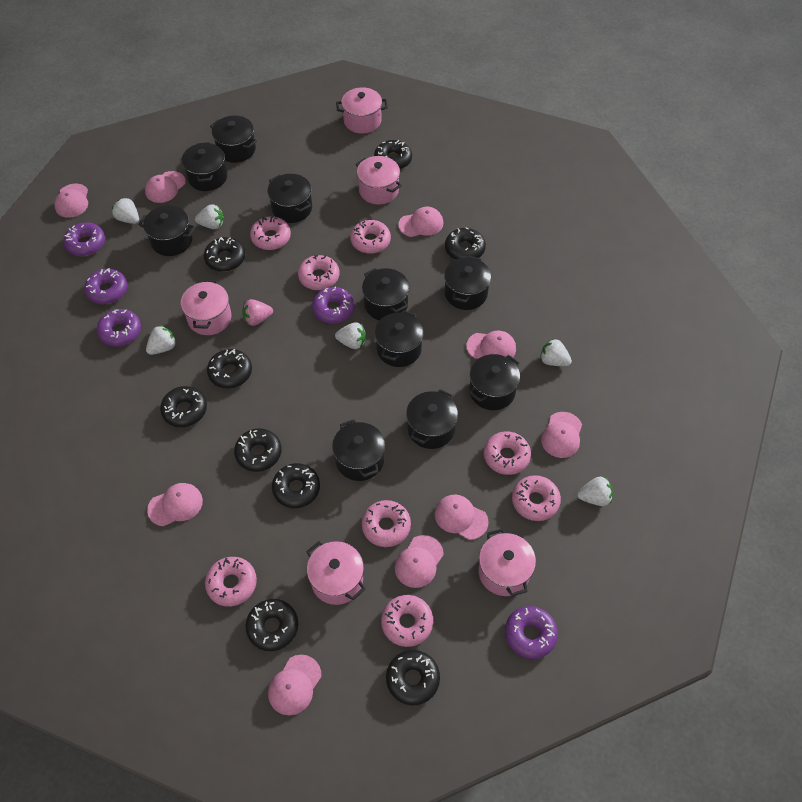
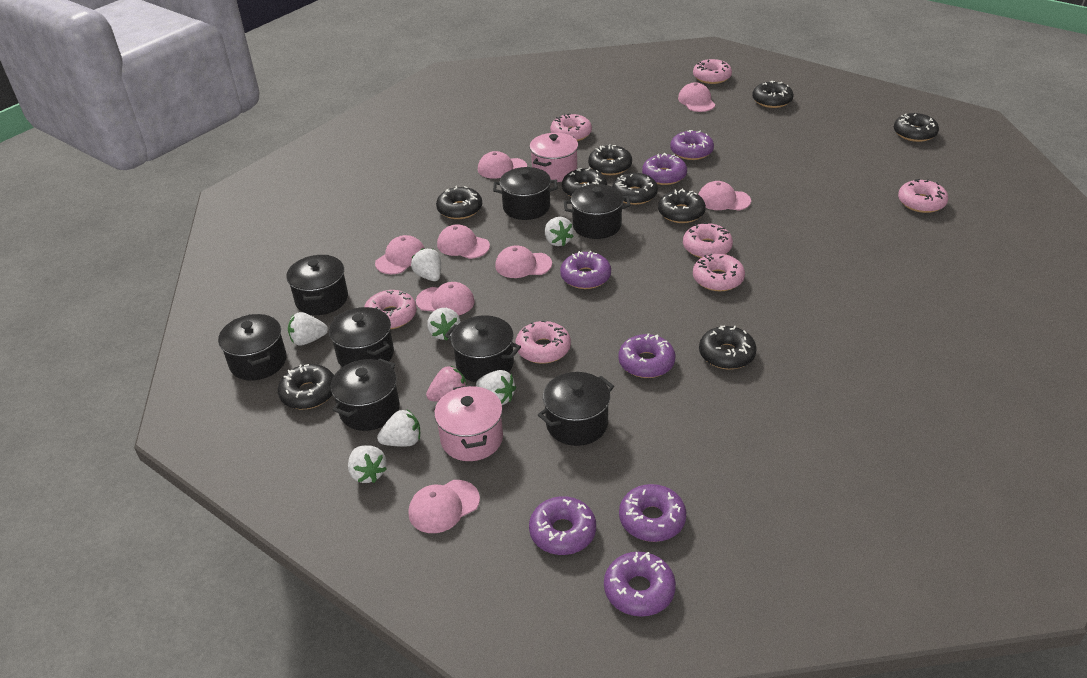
black pot: 10 -> 8
pink cap: 9 -> 8
pink donut: 8 -> 7
pink pot: 5 -> 2
purple donut: 5 -> 7
white strawberry: 6 -> 7

